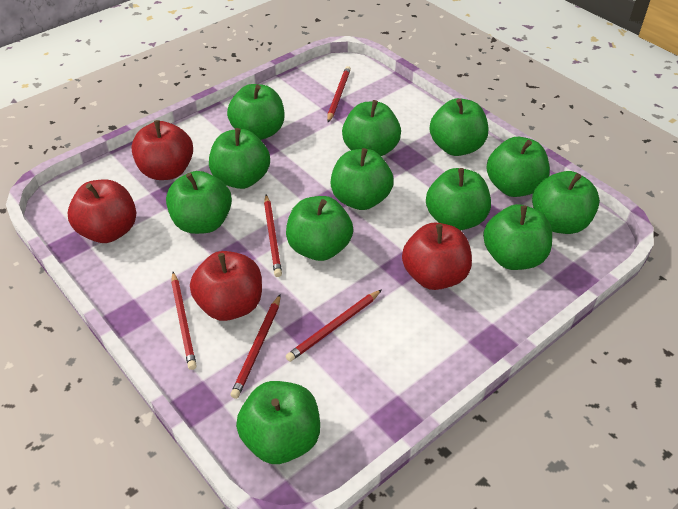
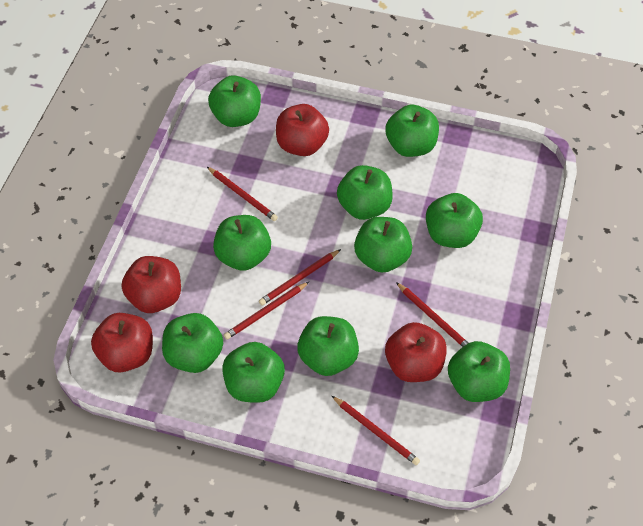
green apple: 12 -> 10

